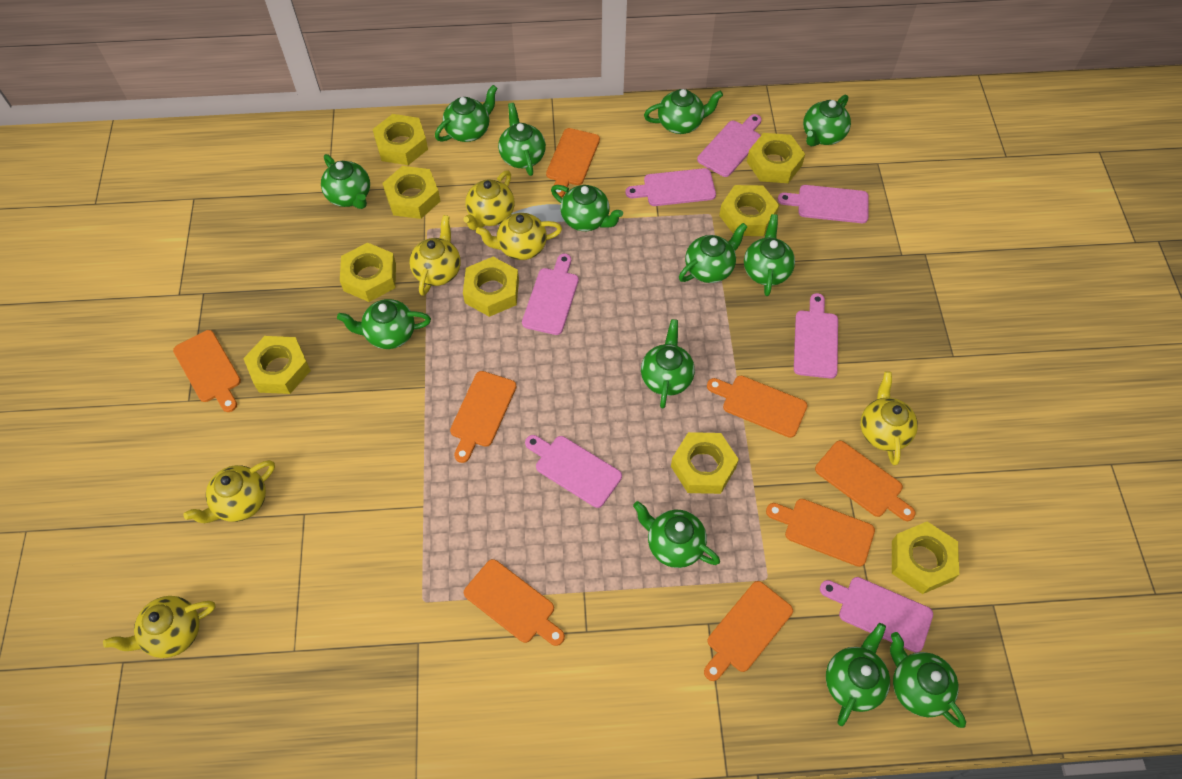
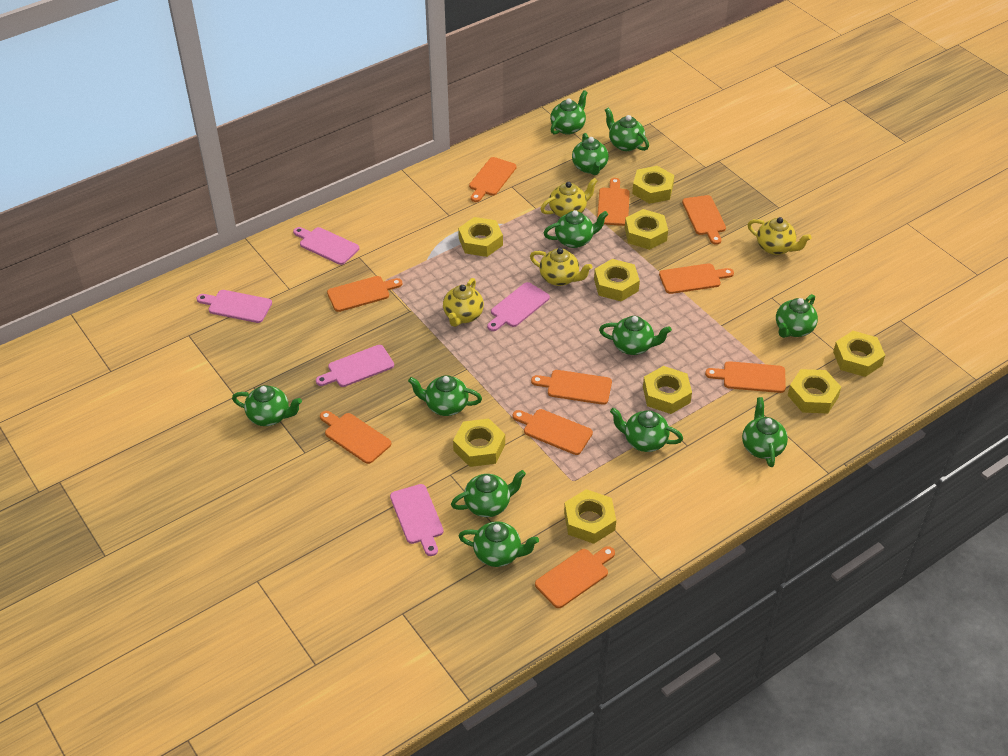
green teapot: 13 -> 12
orange cutting board: 8 -> 10
pink cutting board: 7 -> 5
yellow teapot: 6 -> 4

